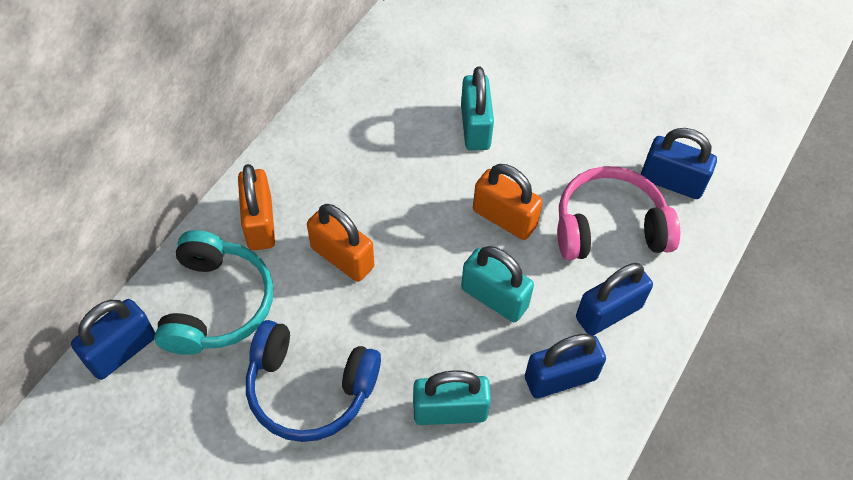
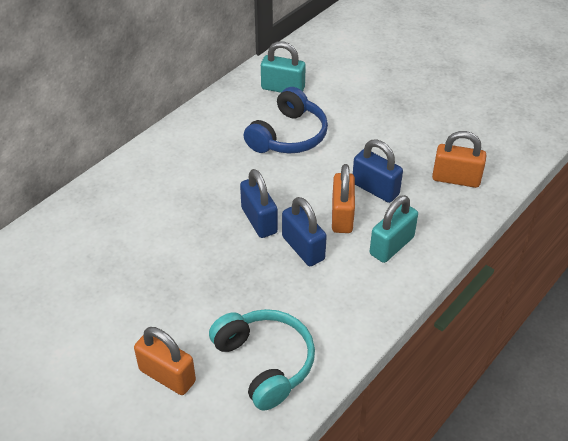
blue padlock: 4 -> 3
pink headphones: 1 -> 0
turquoise padlock: 3 -> 2

